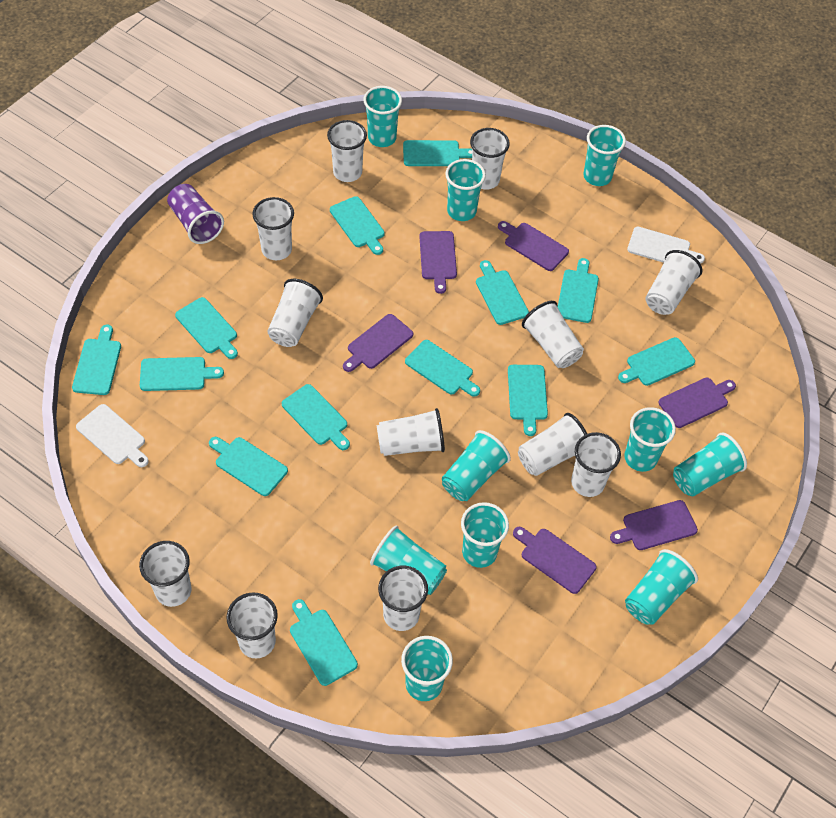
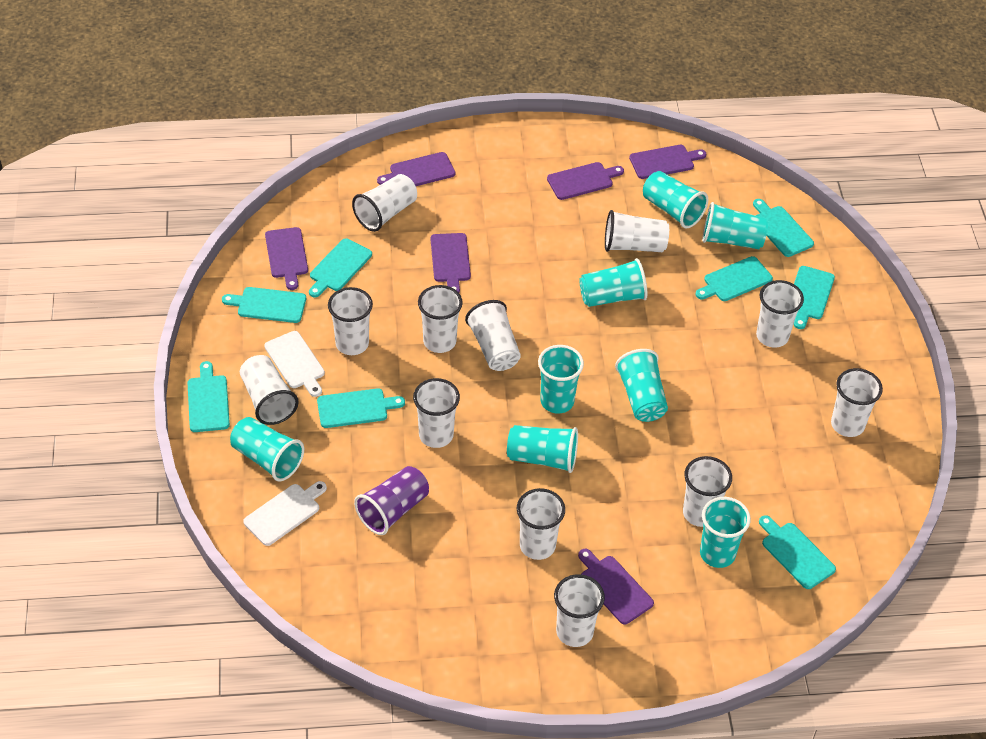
turquoise cup: 10 -> 8
turquoise cutting board: 13 -> 8

